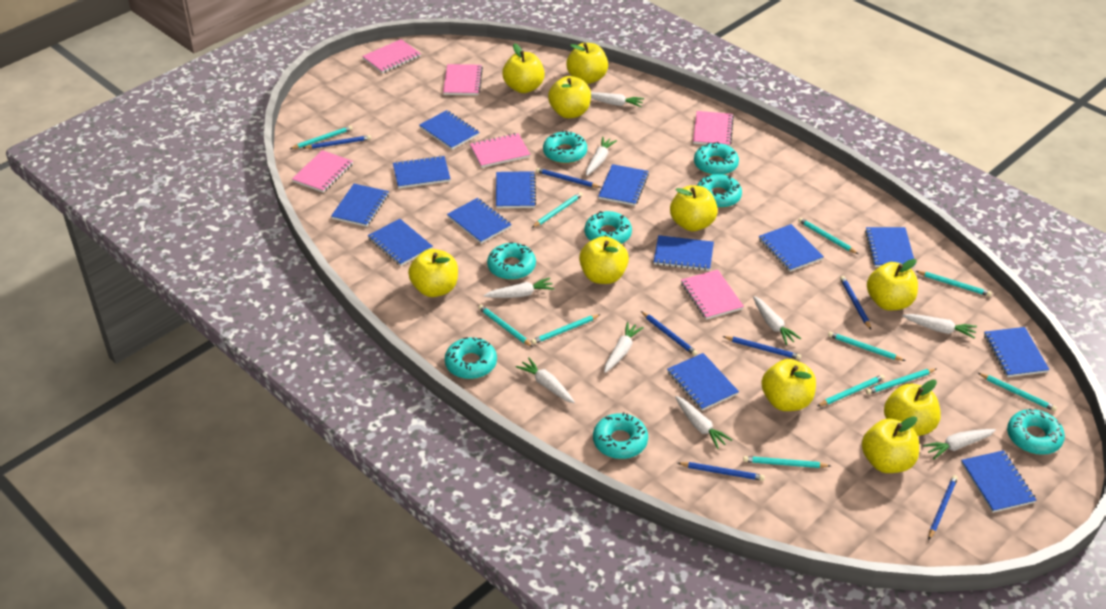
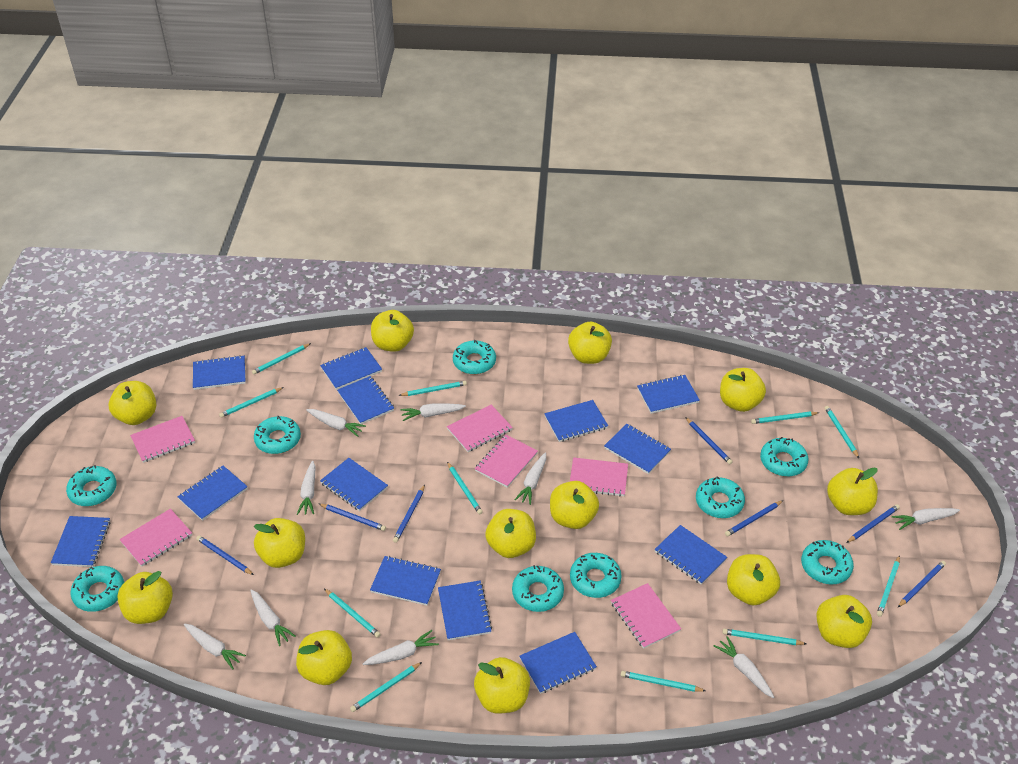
turquoise donut: 8 -> 9
yellow apple: 10 -> 13

